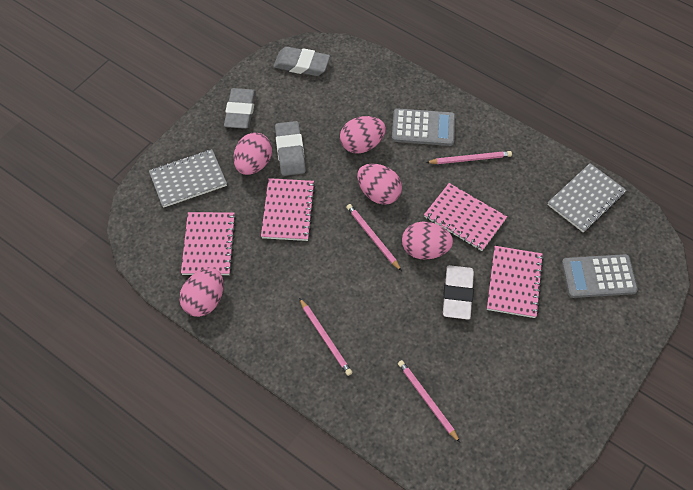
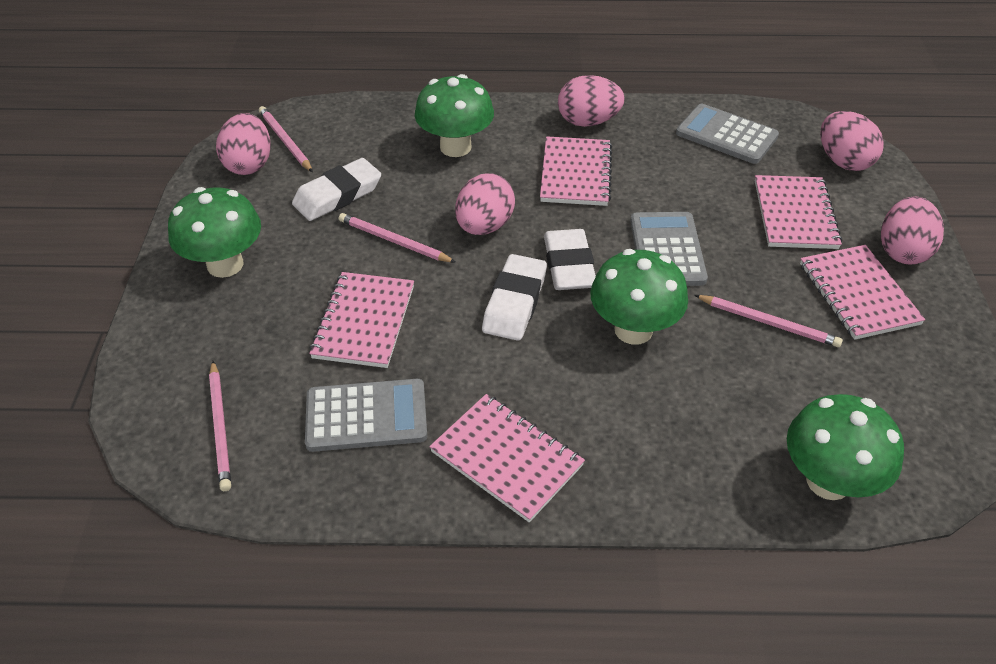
green mushroom: 0 -> 4
grey calculator: 2 -> 3
grey eraser: 3 -> 0
grey notebook: 2 -> 0
pink notebook: 4 -> 5
white eraser: 1 -> 3

